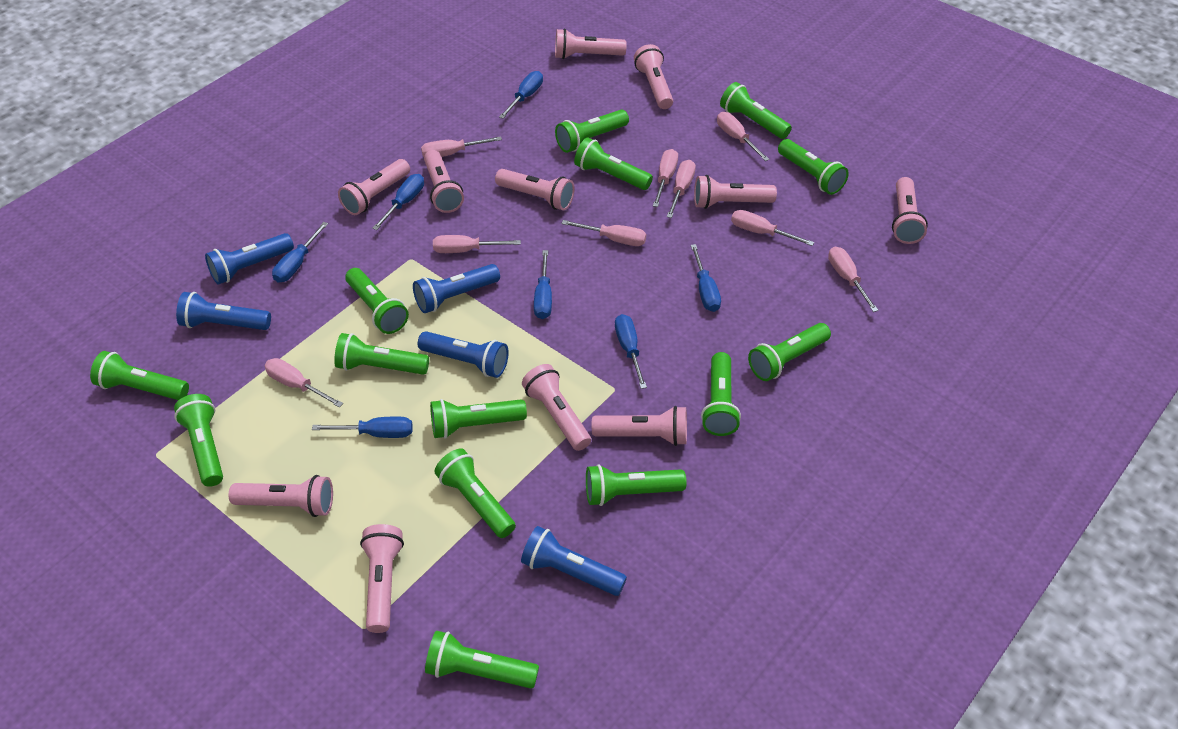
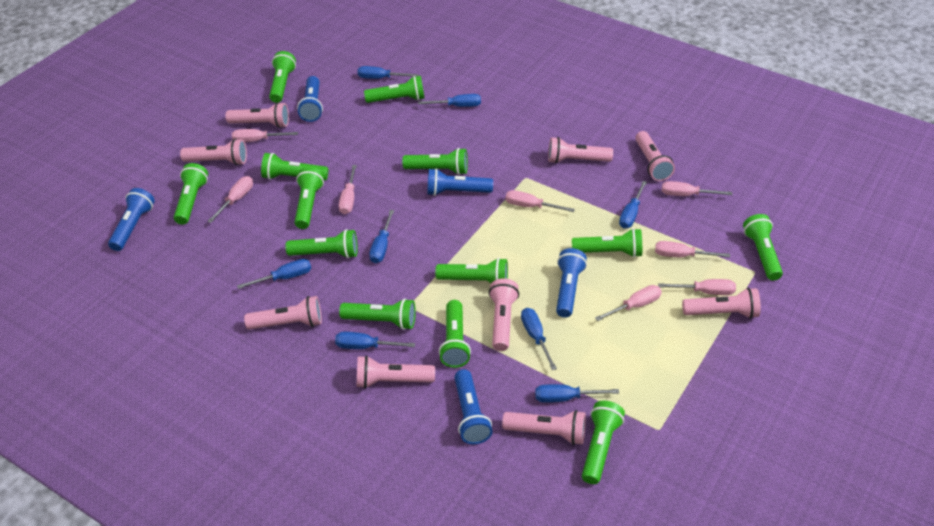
blue screwdriver: 7 -> 8
green flashlight: 14 -> 13
pink flashlight: 11 -> 9
pink screwdriver: 9 -> 8

